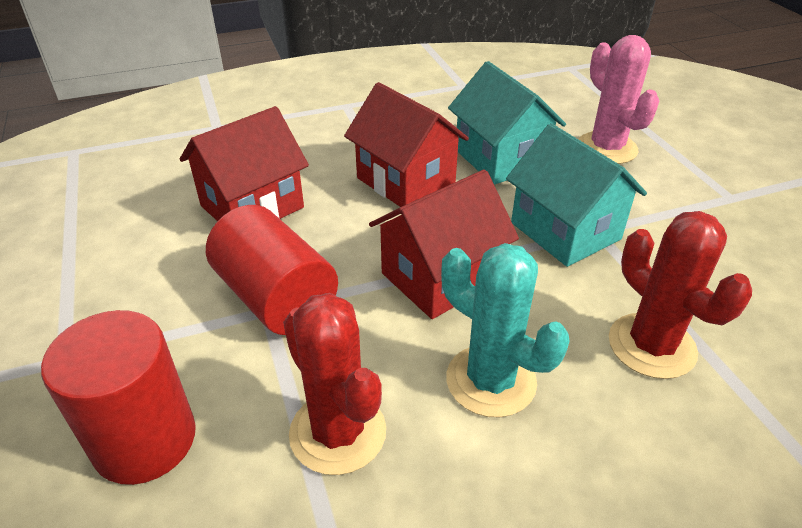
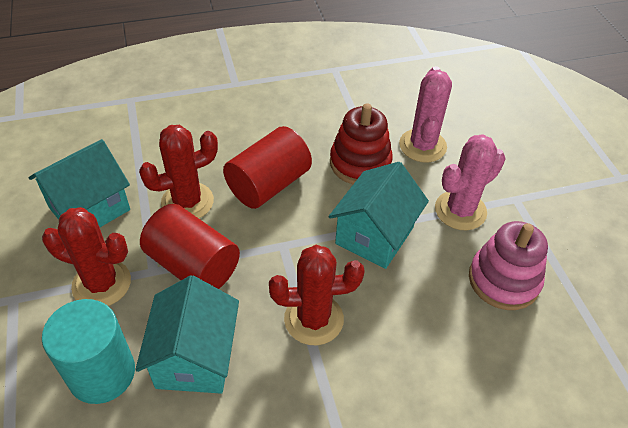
pink cactus: 1 -> 2
pink stacking toy: 0 -> 1
red cactus: 2 -> 3
red house: 3 -> 0
red stacking toy: 0 -> 1
turquoise cactus: 1 -> 0
turquoise cylinder: 0 -> 1
turquoise house: 2 -> 3

